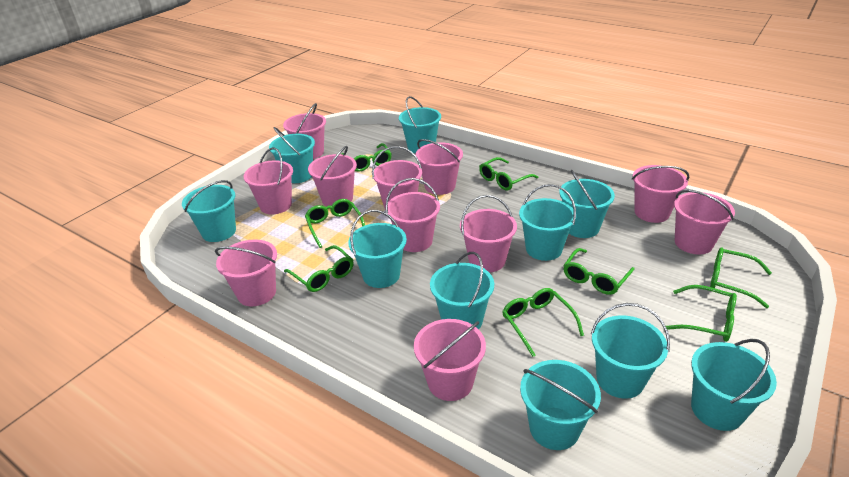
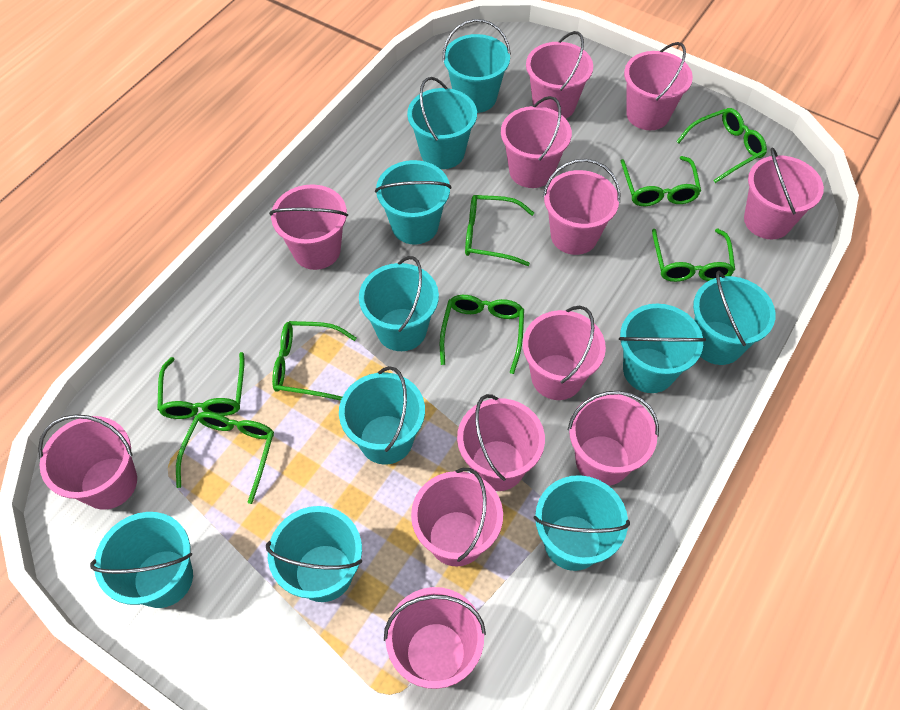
pink bucket: 11 -> 12

